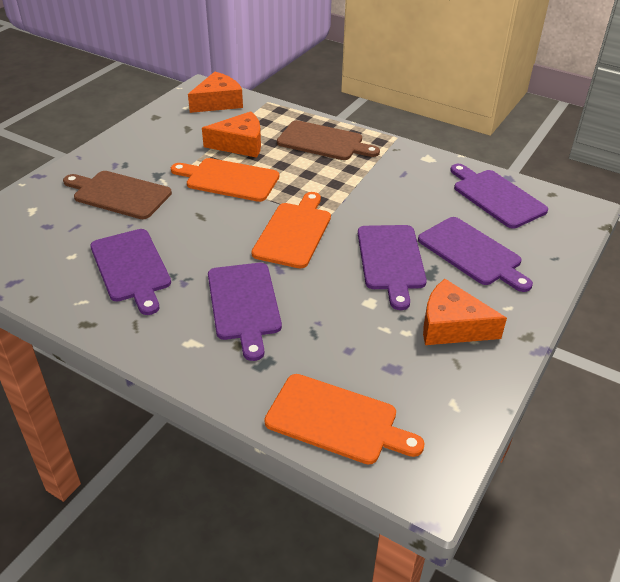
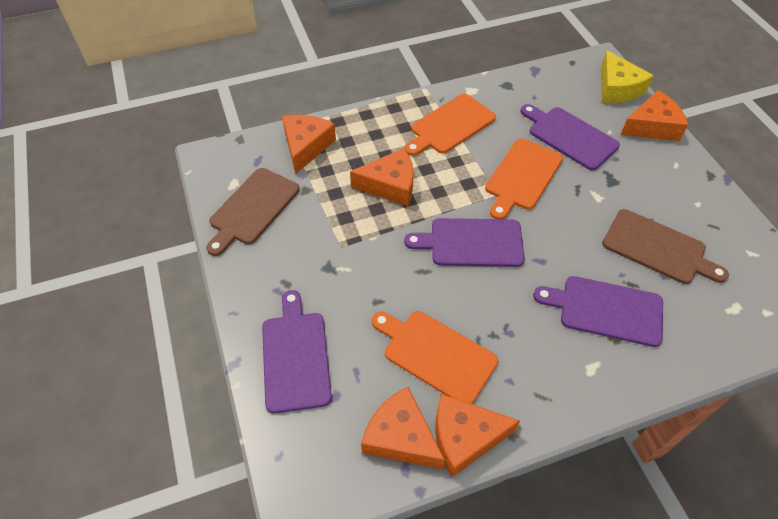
orange cheese: 3 -> 5
purple cutting board: 5 -> 4
yellow cheese: 0 -> 1

